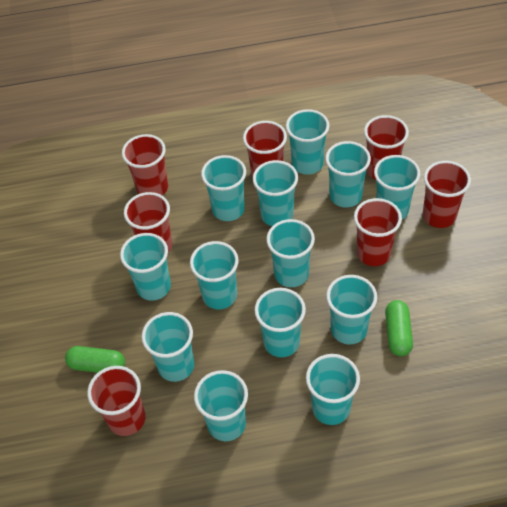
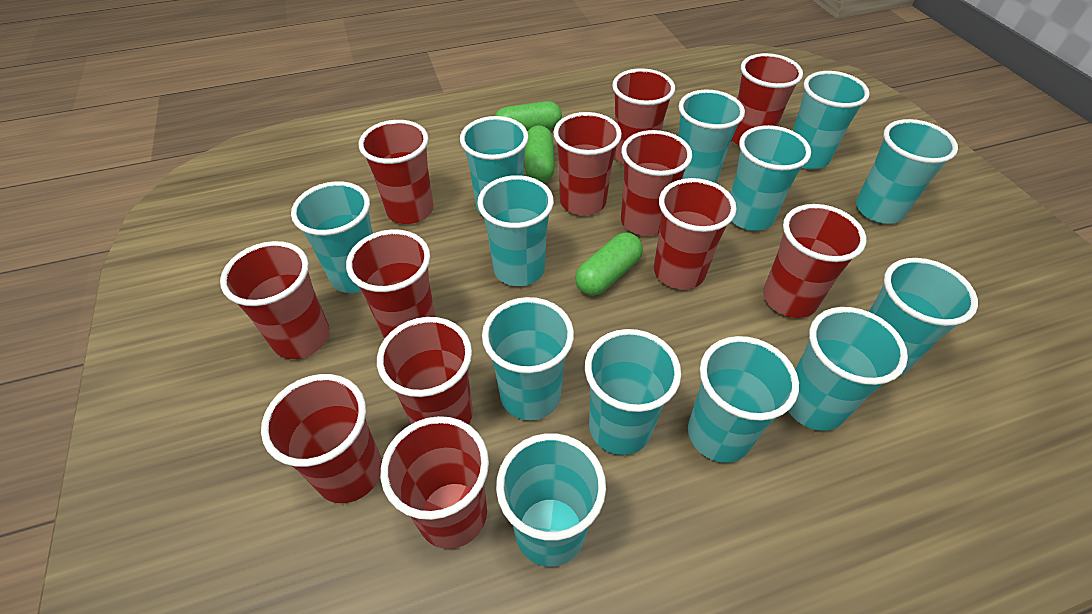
green capsule: 2 -> 3
red cup: 7 -> 12

